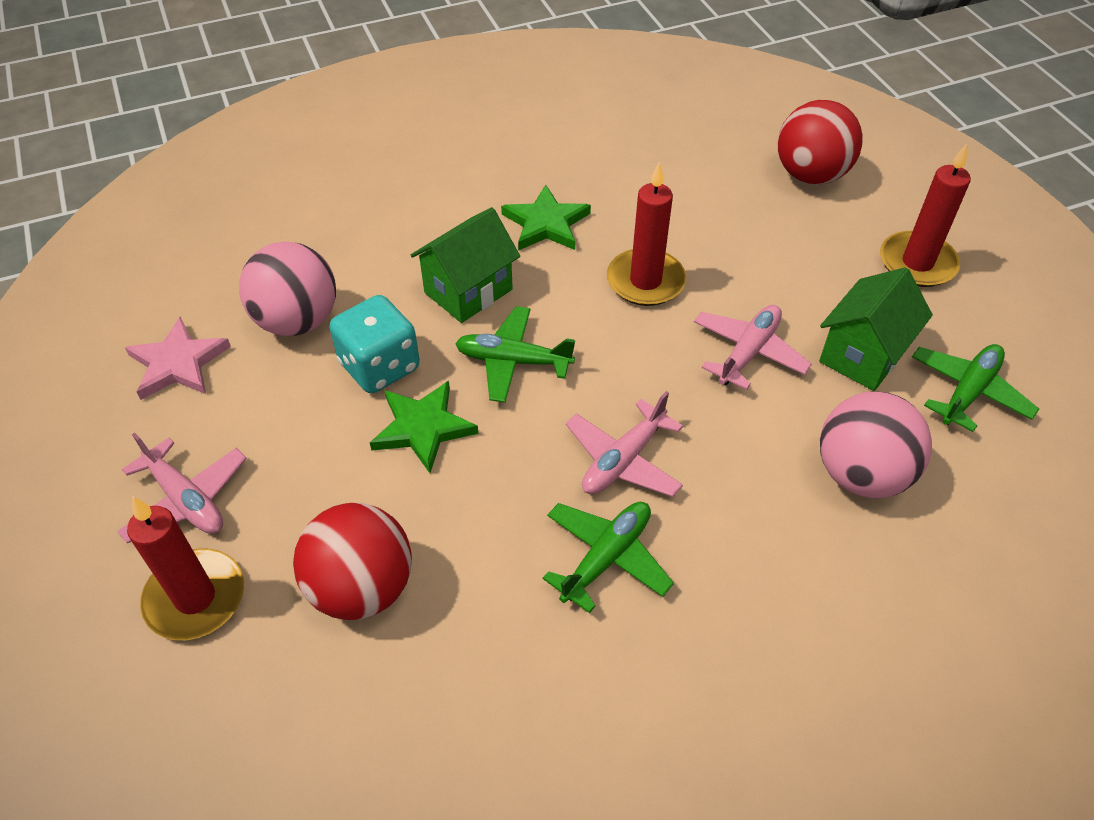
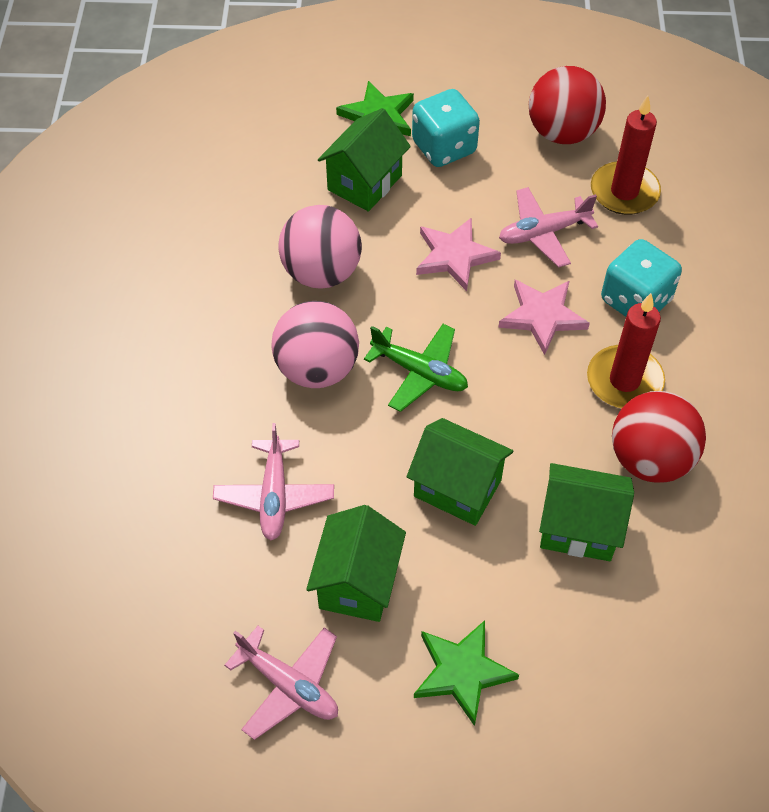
green house: 2 -> 4
green plane: 3 -> 1
pink star: 1 -> 2
red candle: 3 -> 2
turquoise dice: 1 -> 2

